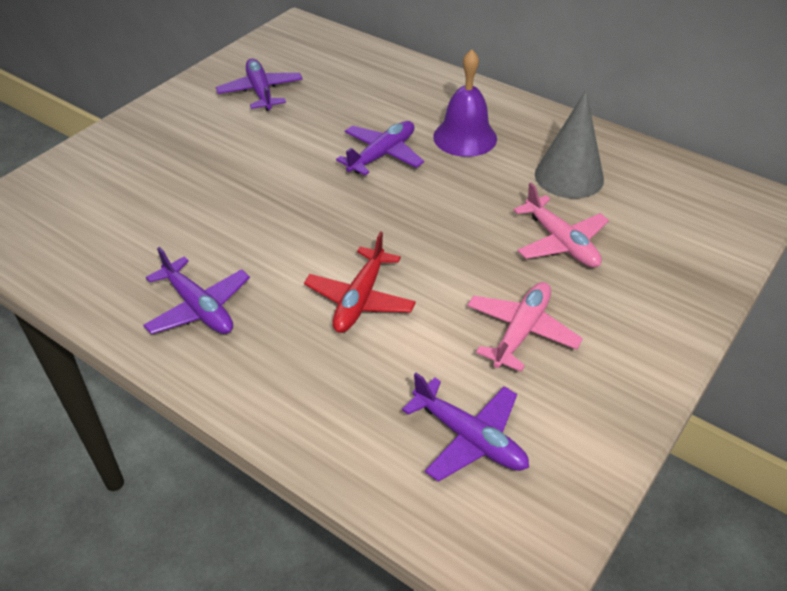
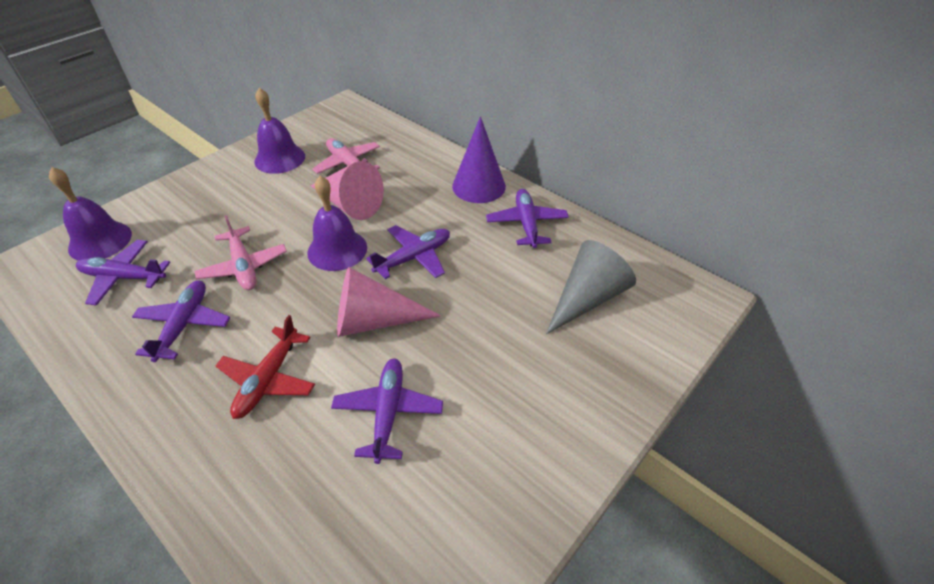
pink cone: 0 -> 2
purple bell: 1 -> 3
purple cone: 0 -> 1
purple plane: 4 -> 5

